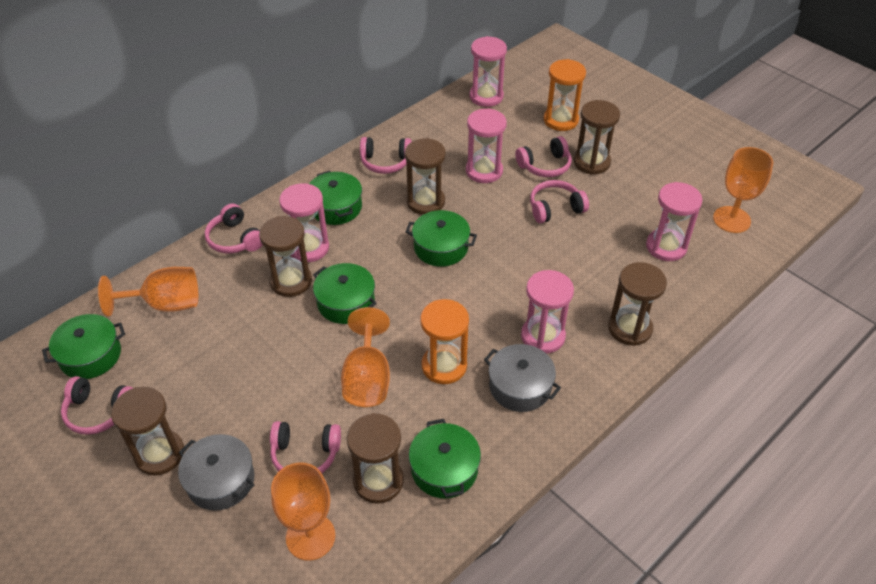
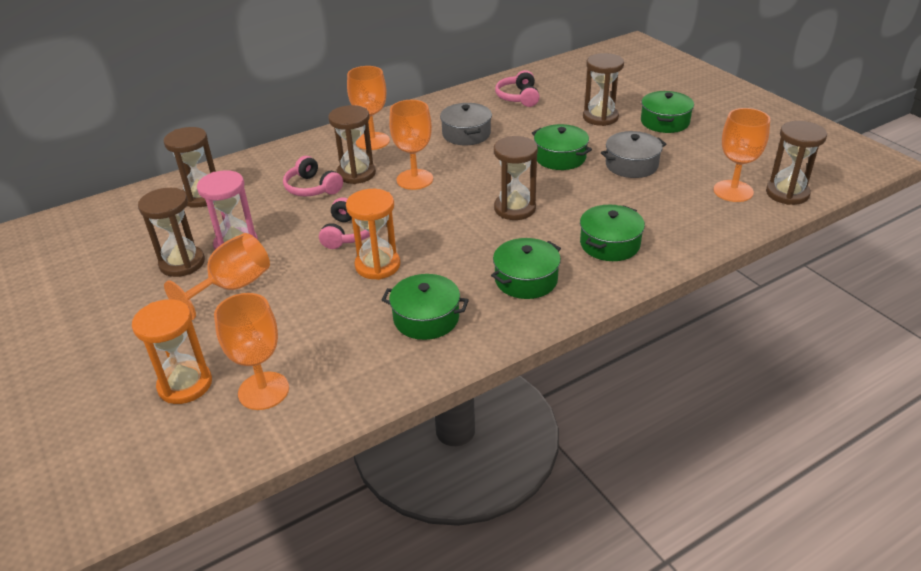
orange goblet: 4 -> 5
pink headphones: 6 -> 3
pink hourglass: 5 -> 1

